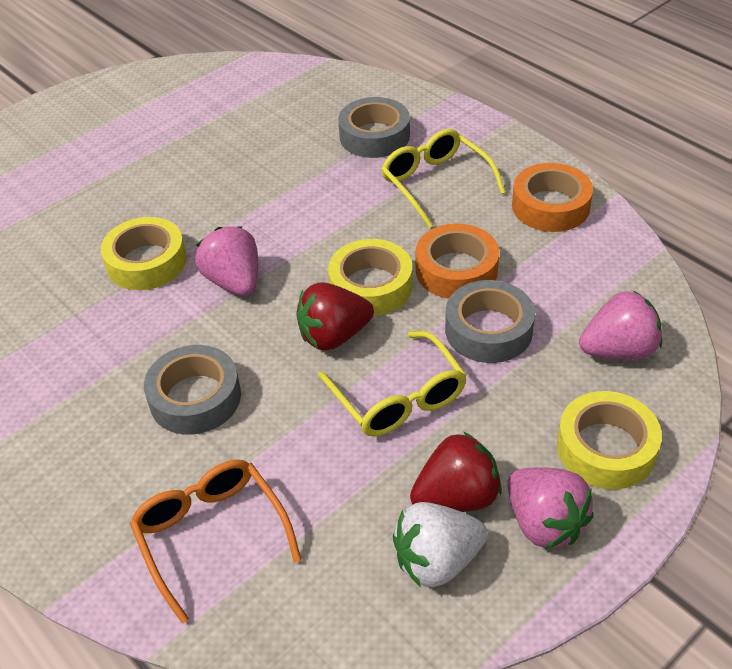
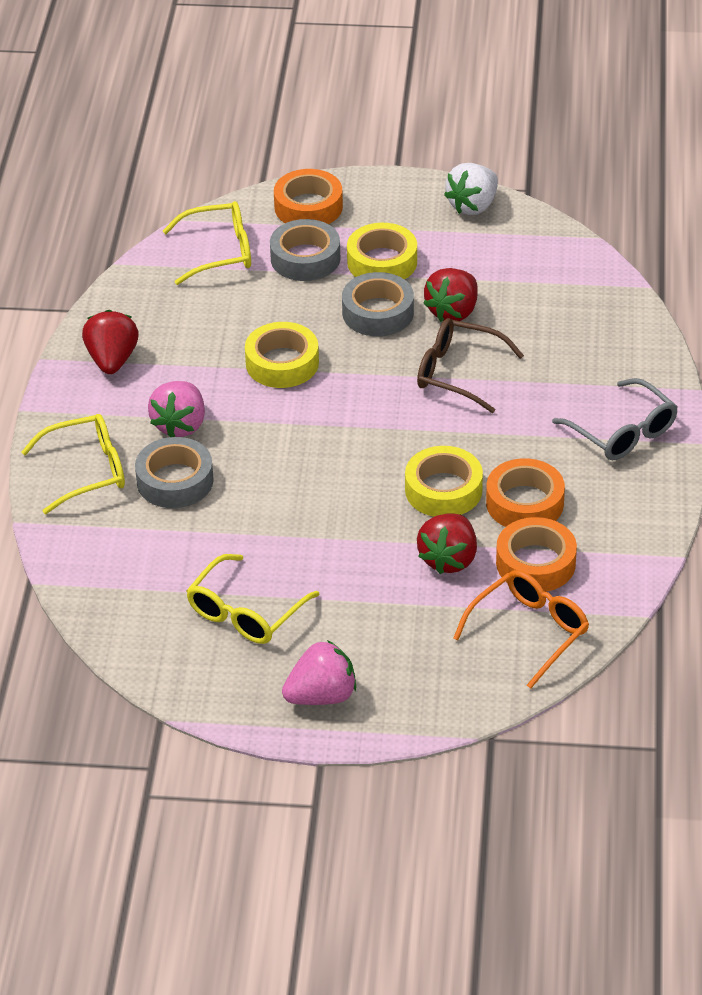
brown glasses: 0 -> 1
grey glasses: 0 -> 1
orange tape: 2 -> 3
pink strawberry: 3 -> 2
red strawberry: 2 -> 3
yellow glasses: 2 -> 3

